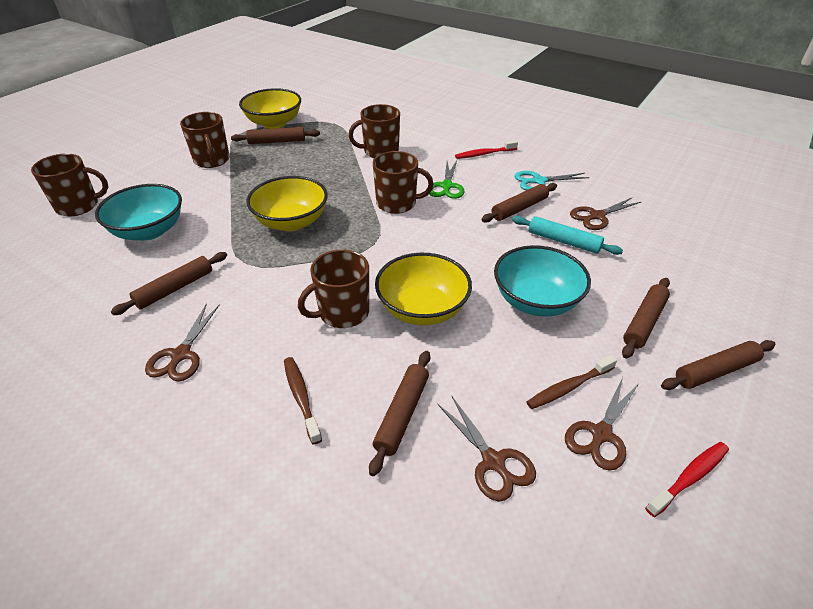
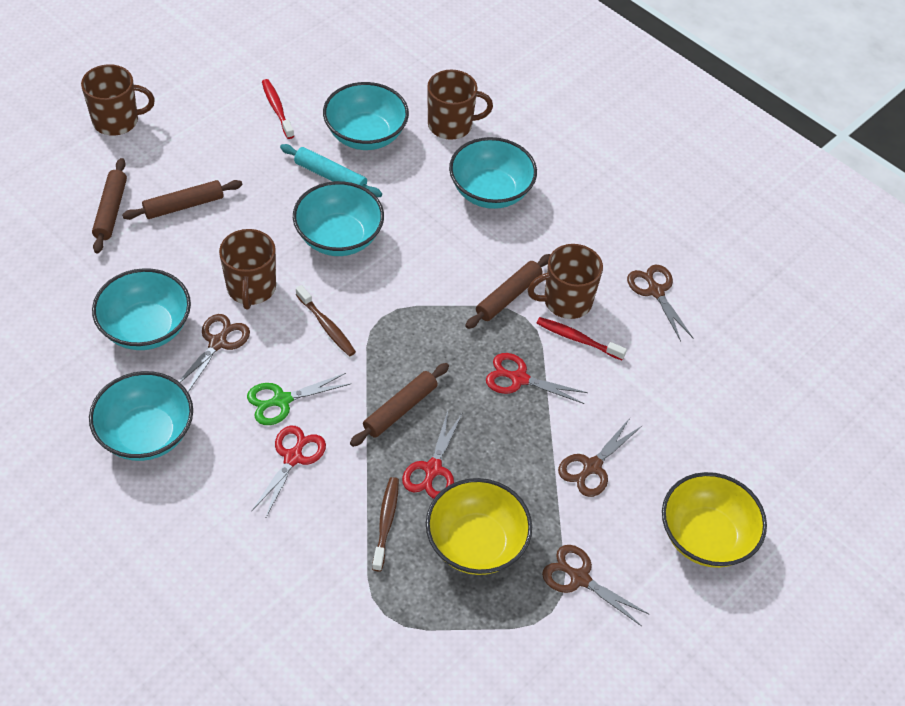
brown mug: 5 -> 4
brown rolling pin: 6 -> 4
red scissors: 0 -> 3
turquoise bowl: 2 -> 5
turquoise scissors: 1 -> 0
yellow bowl: 3 -> 2

